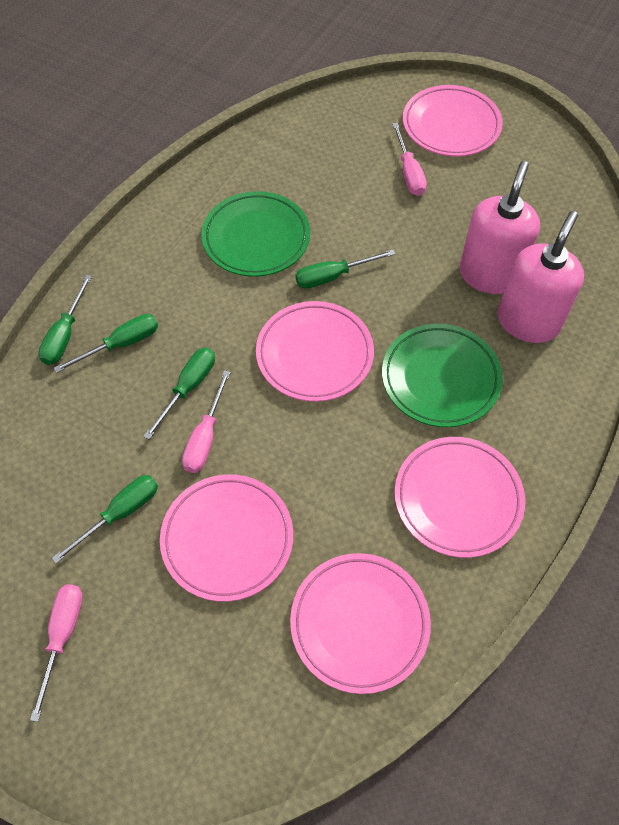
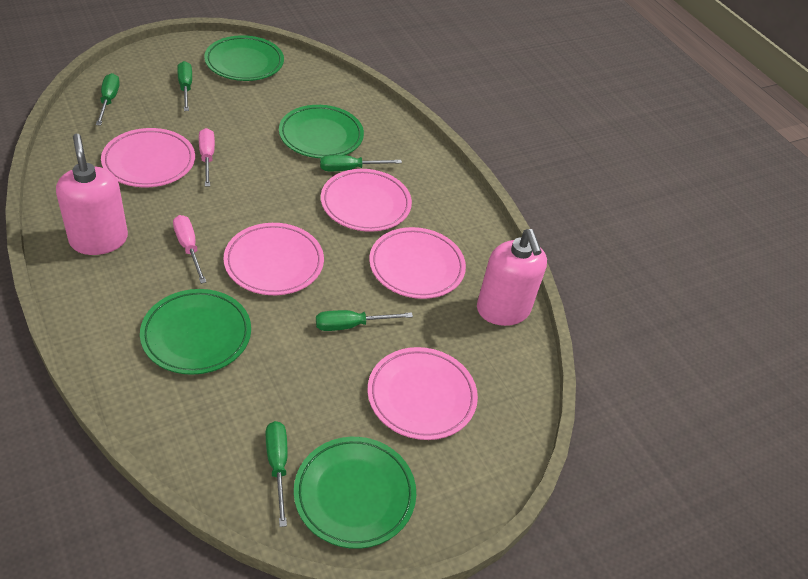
green plate: 2 -> 4
pink screwdriver: 3 -> 2

